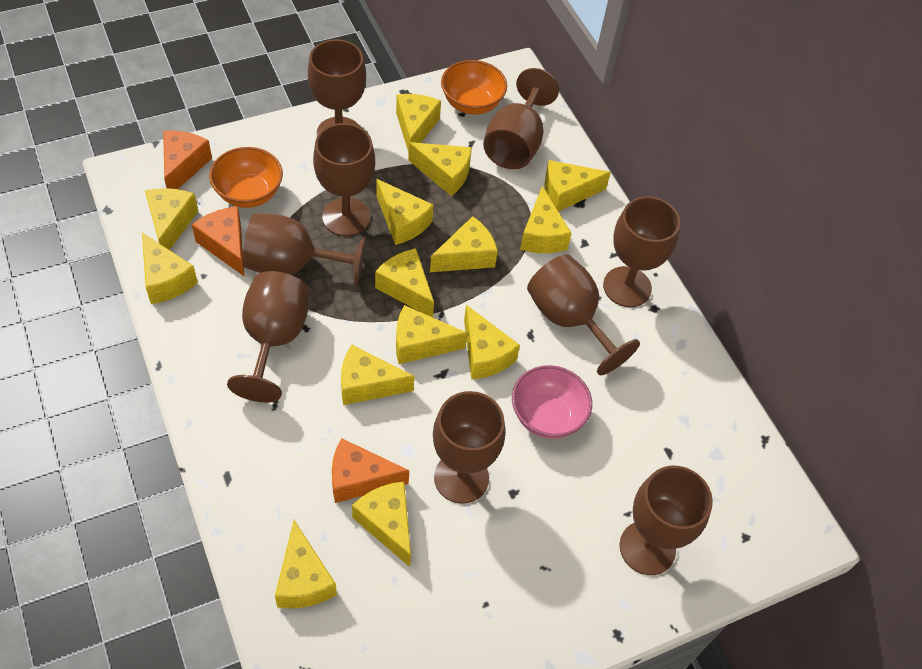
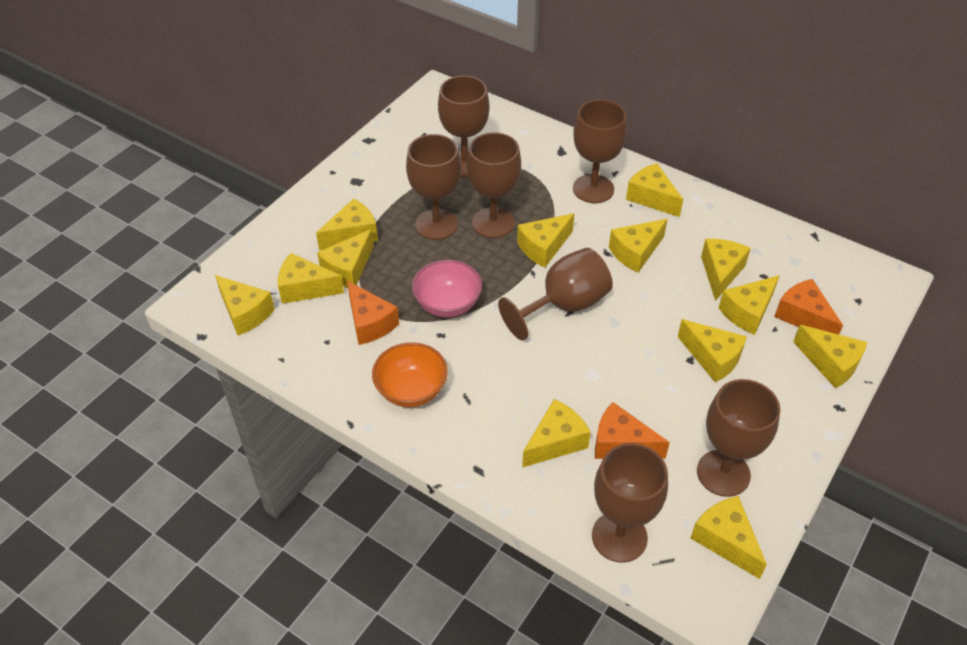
brown goblet: 9 -> 7
orange bowl: 2 -> 1
yellow cheese: 14 -> 13

